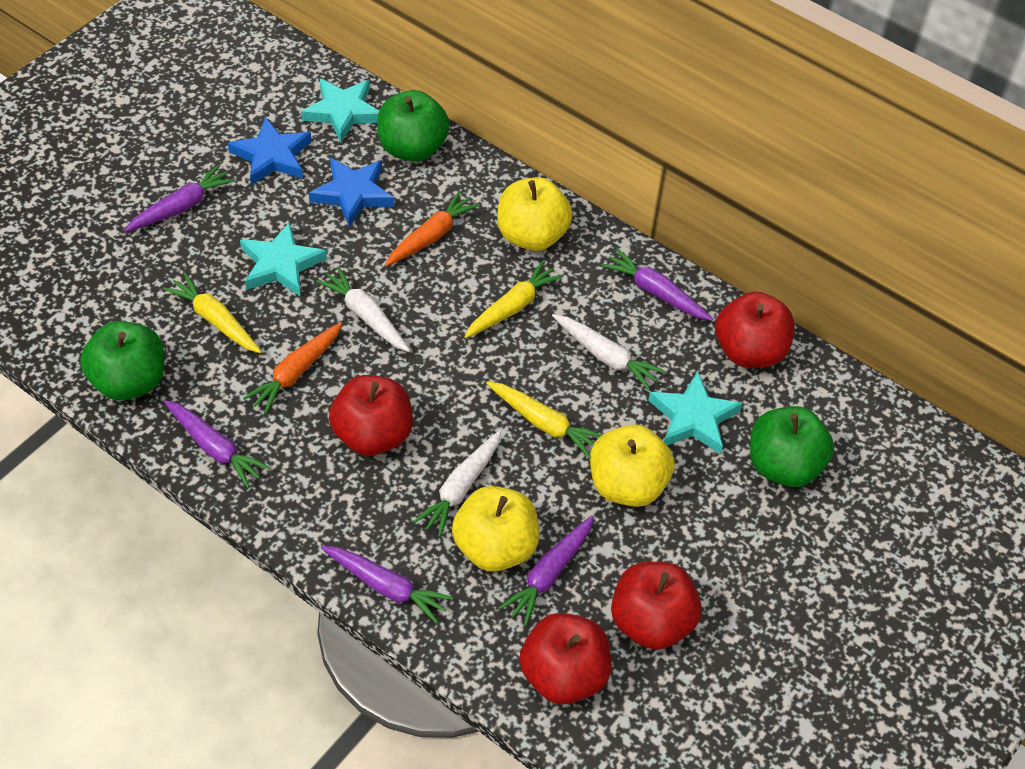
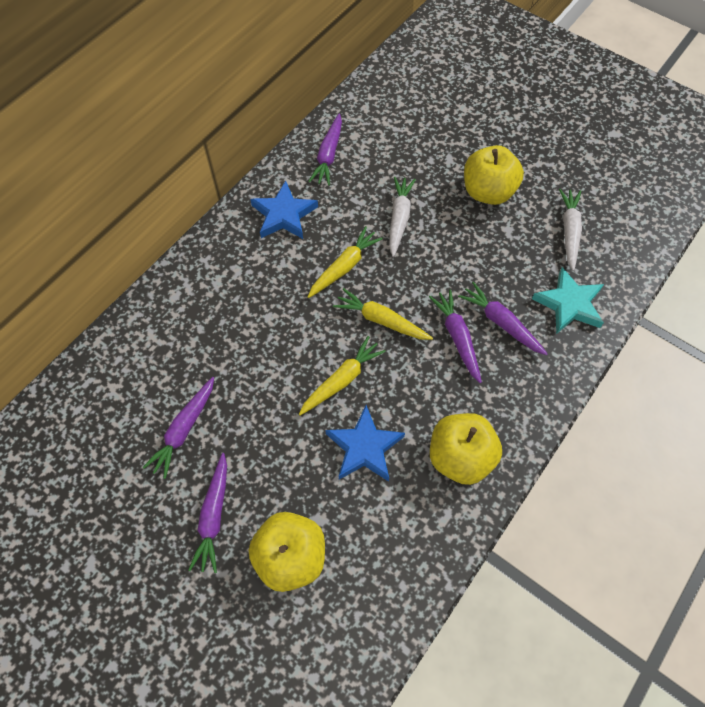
green apple: 3 -> 0
orange carrot: 2 -> 0
red apple: 4 -> 0
turquoise star: 3 -> 1
white carrot: 3 -> 2

